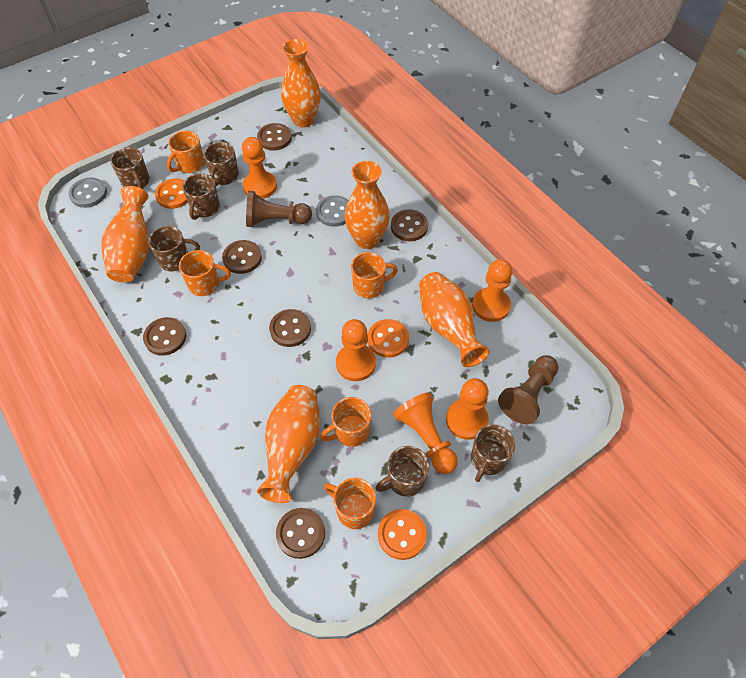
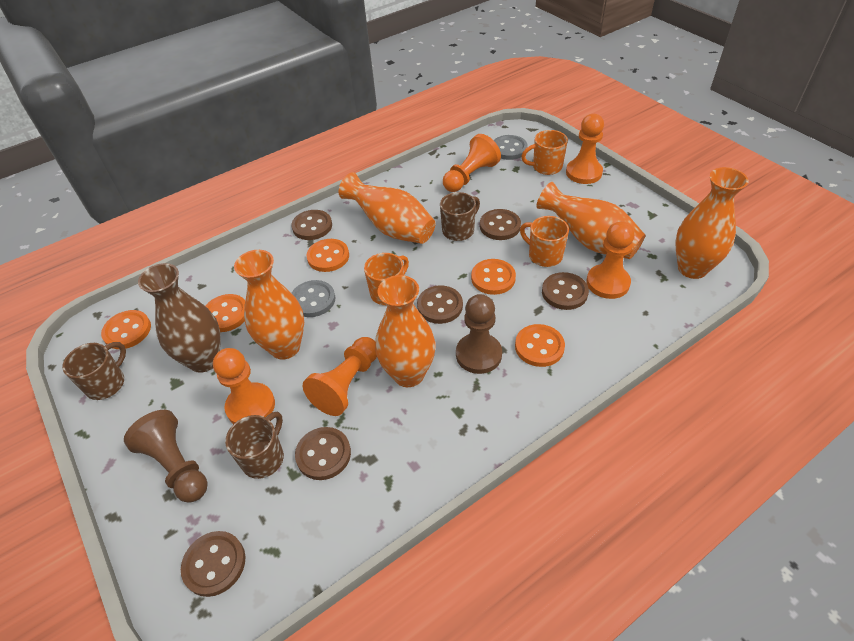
brown mug: 6 -> 3
brown vase: 0 -> 1
orange button: 3 -> 5
orange mug: 5 -> 3

